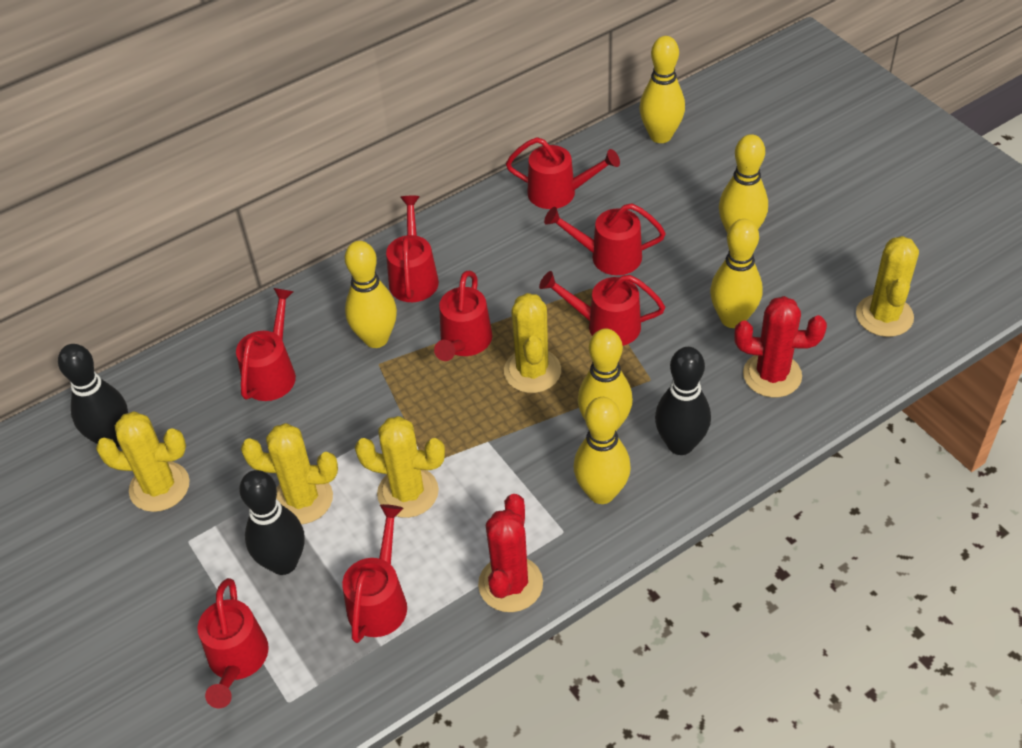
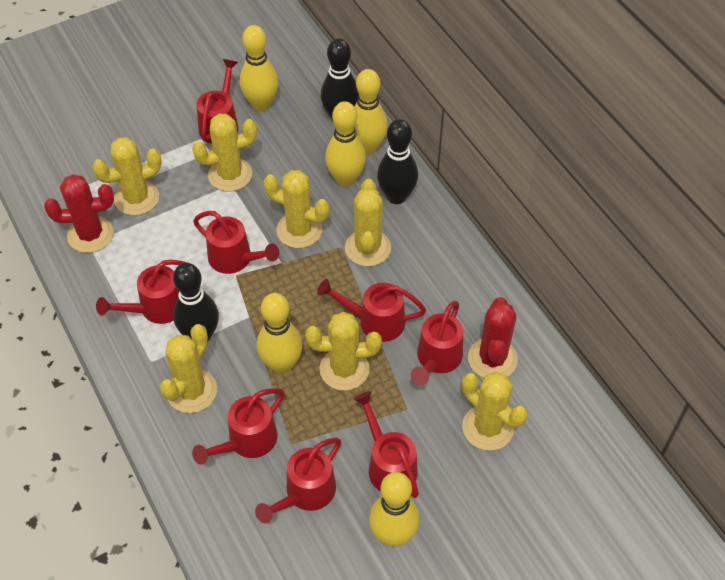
yellow bowling pin: 6 -> 5
yellow cactus: 5 -> 7

